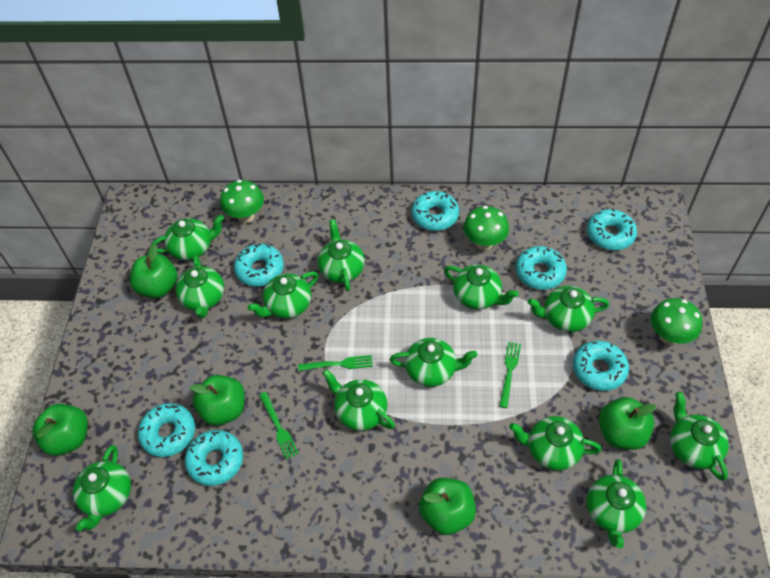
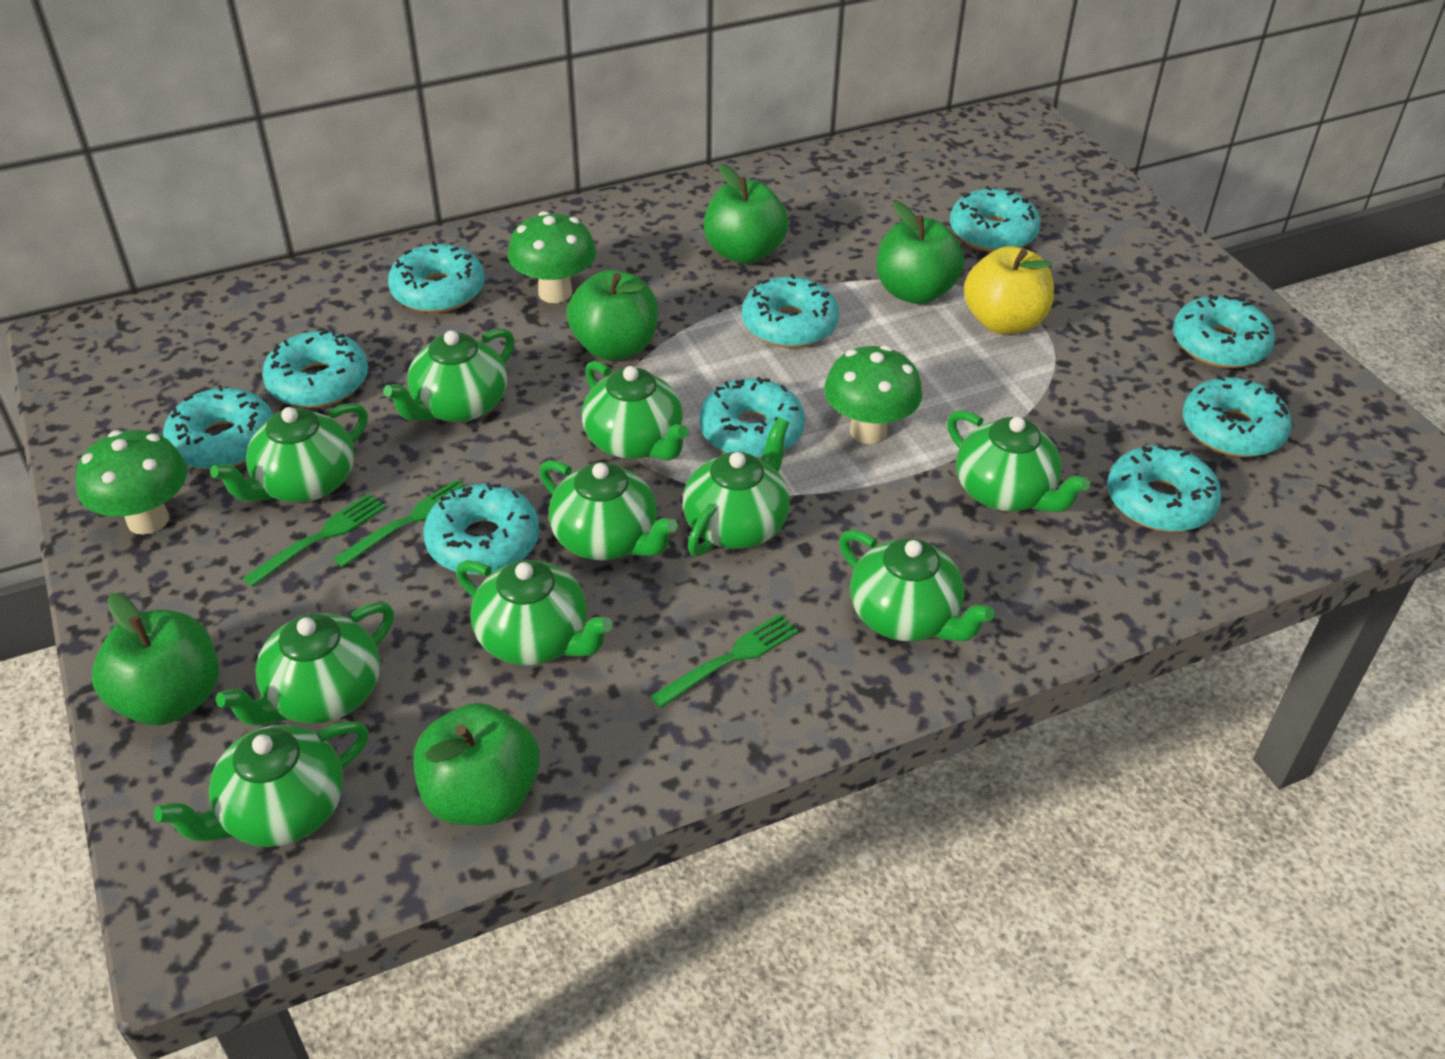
green teapot: 12 -> 10
turquoise donut: 7 -> 10
yellow apple: 0 -> 1

